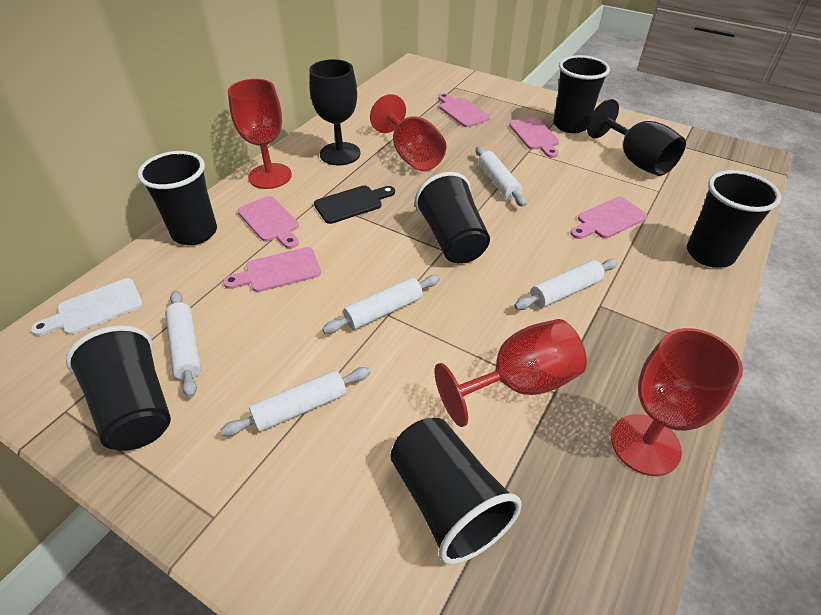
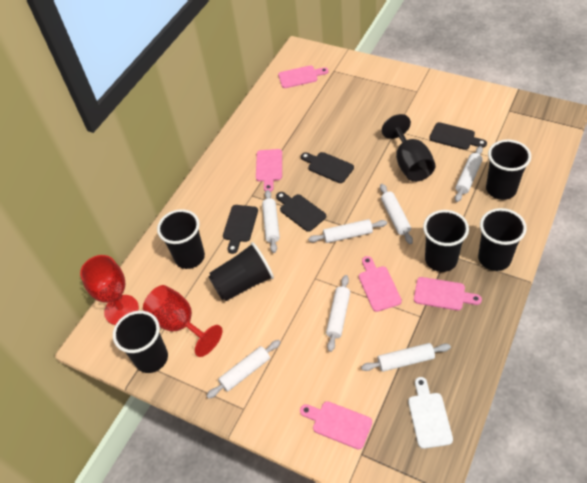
black cutting board: 1 -> 4
black goblet: 2 -> 1
red goblet: 4 -> 2
white rolling pin: 5 -> 7

